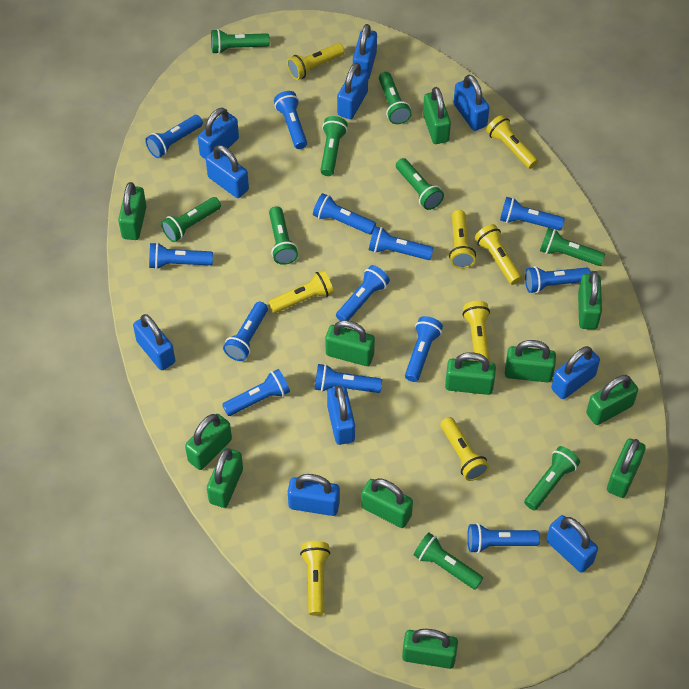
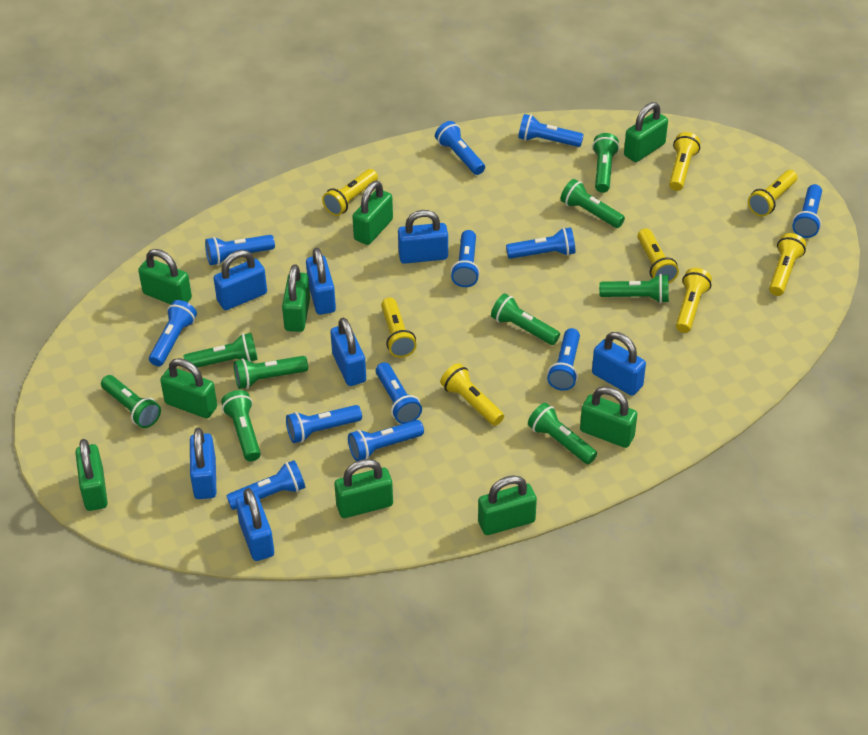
blue flashlight: 13 -> 12
blue padlock: 10 -> 7
green padlock: 12 -> 9

